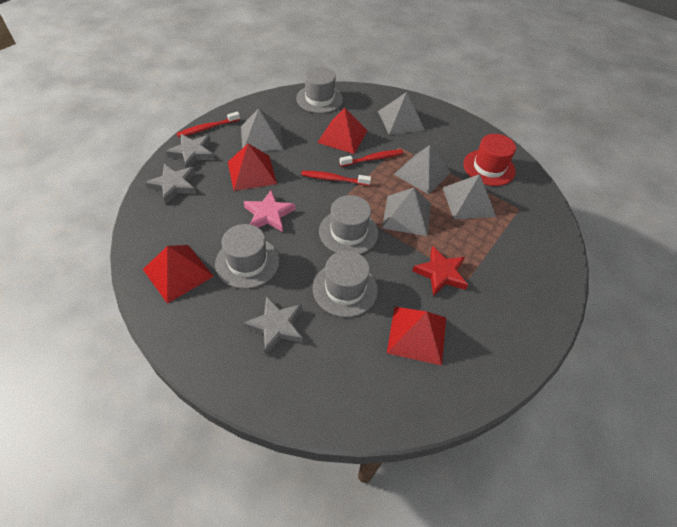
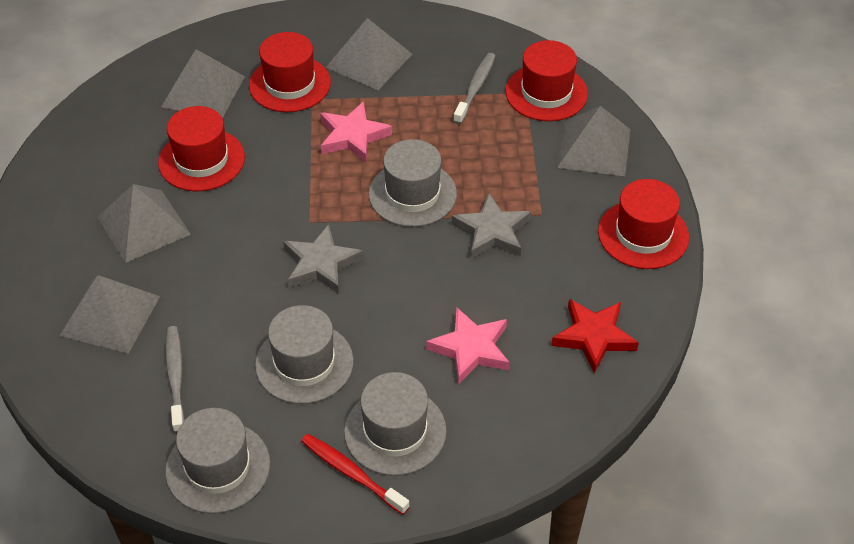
grey star: 3 -> 2
grey toothbrush: 0 -> 2
pink star: 1 -> 2
red hat: 1 -> 4
red pyramid: 4 -> 0
red toothbrush: 3 -> 1

